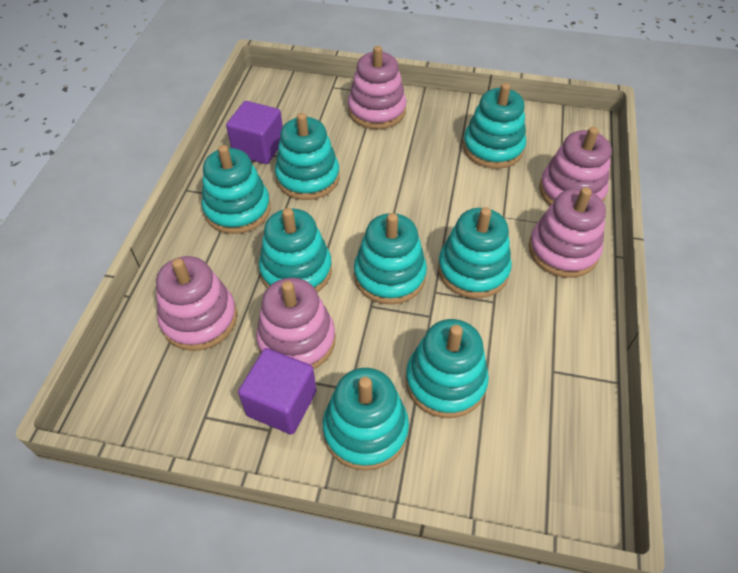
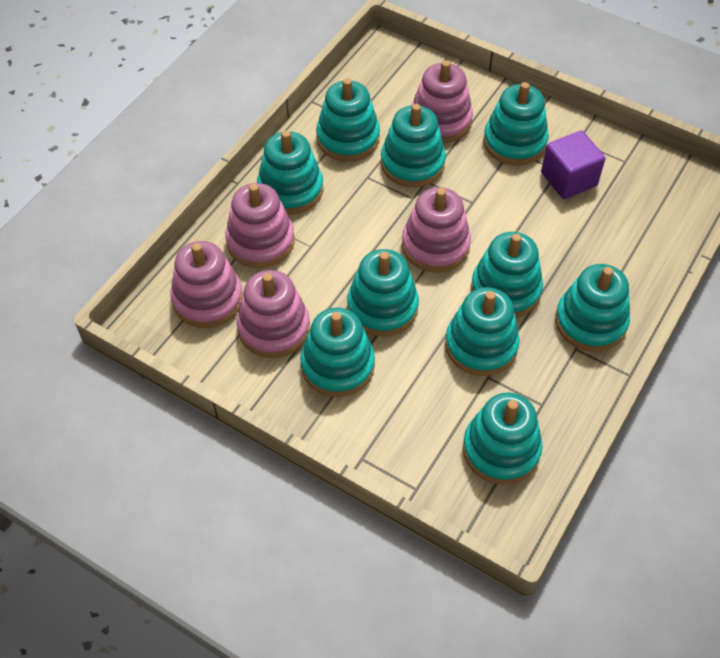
purple cube: 2 -> 1
turquoise stacking toy: 8 -> 10

